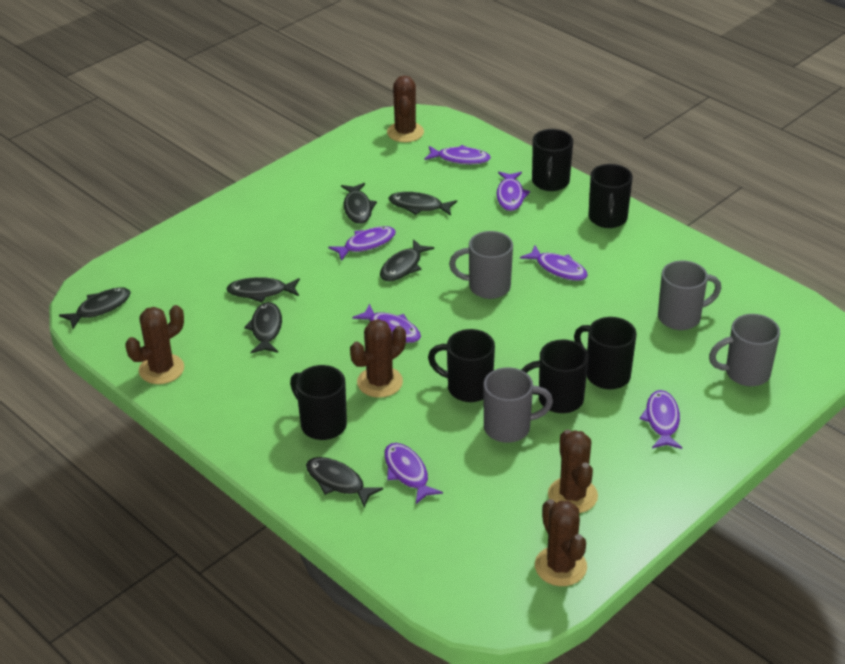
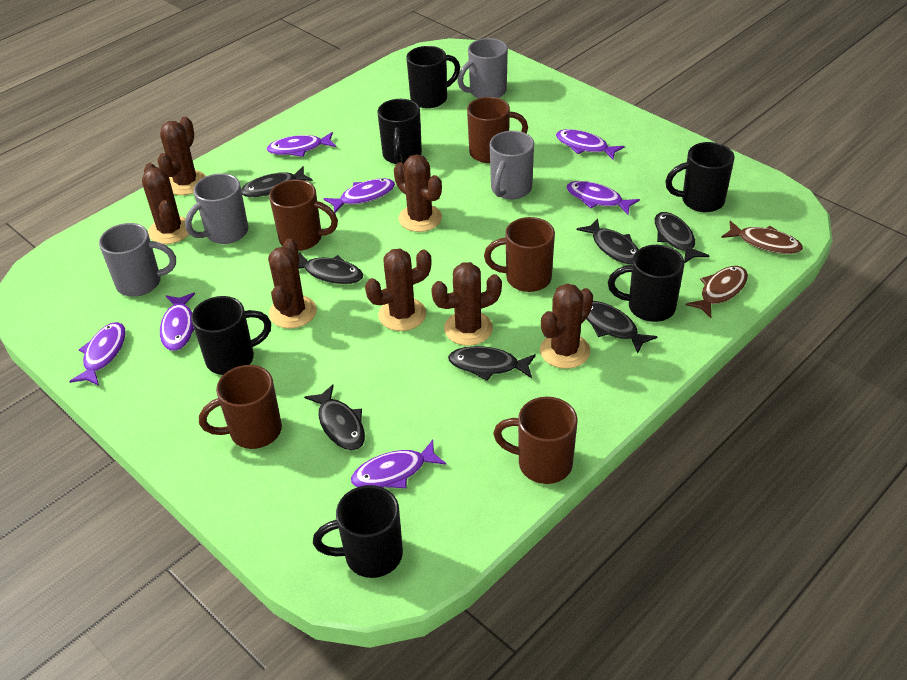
brown cactus: 5 -> 7
brown fish: 0 -> 2
brown mug: 0 -> 5

